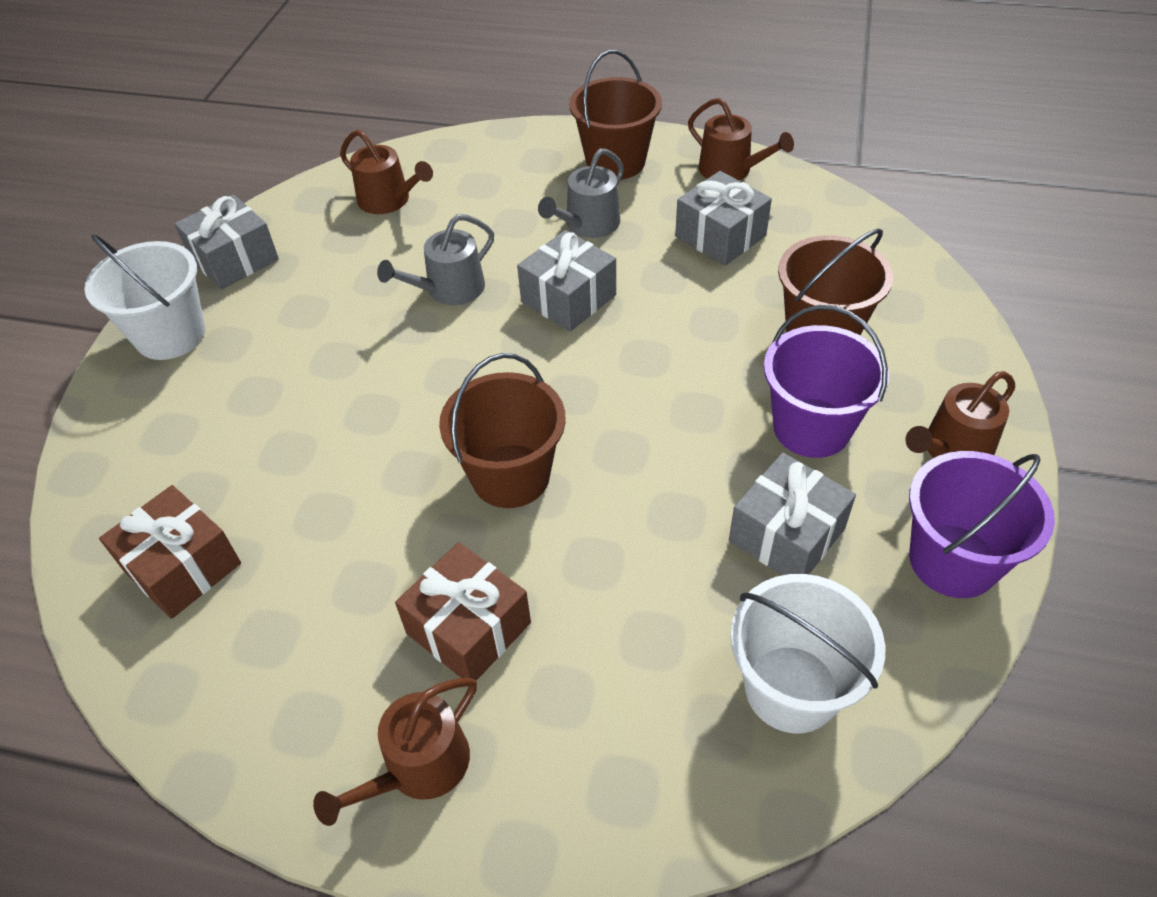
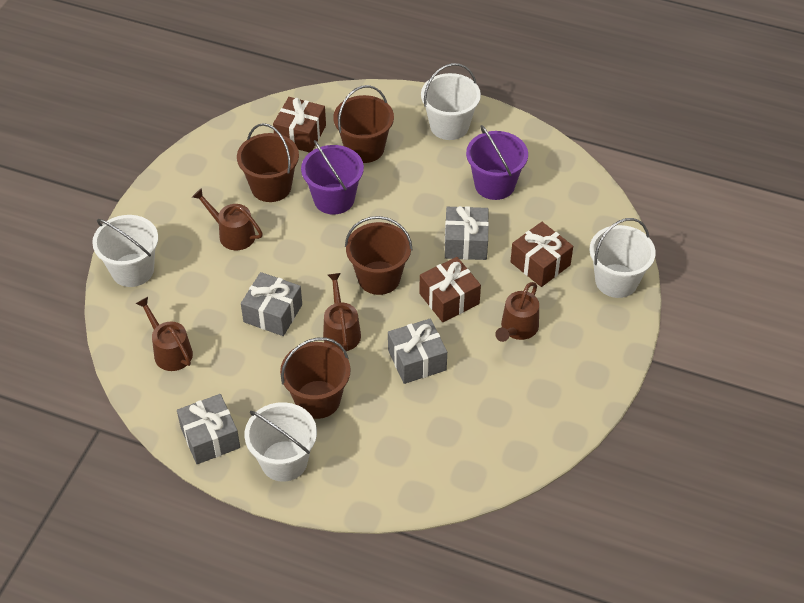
brown bucket: 3 -> 4
brown gift: 2 -> 3
grey watering can: 2 -> 0
white bucket: 2 -> 4

